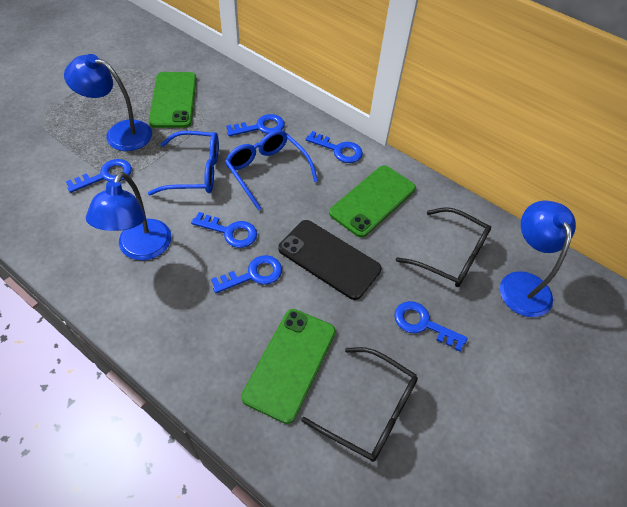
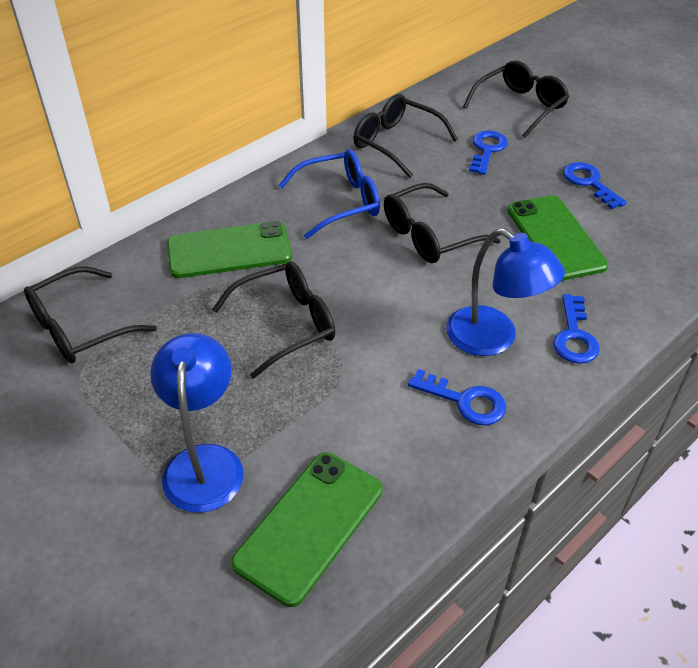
black glasses: 2 -> 5
black phone: 1 -> 0
blue glasses: 2 -> 1
blue key: 6 -> 4
blue lamp: 3 -> 2

